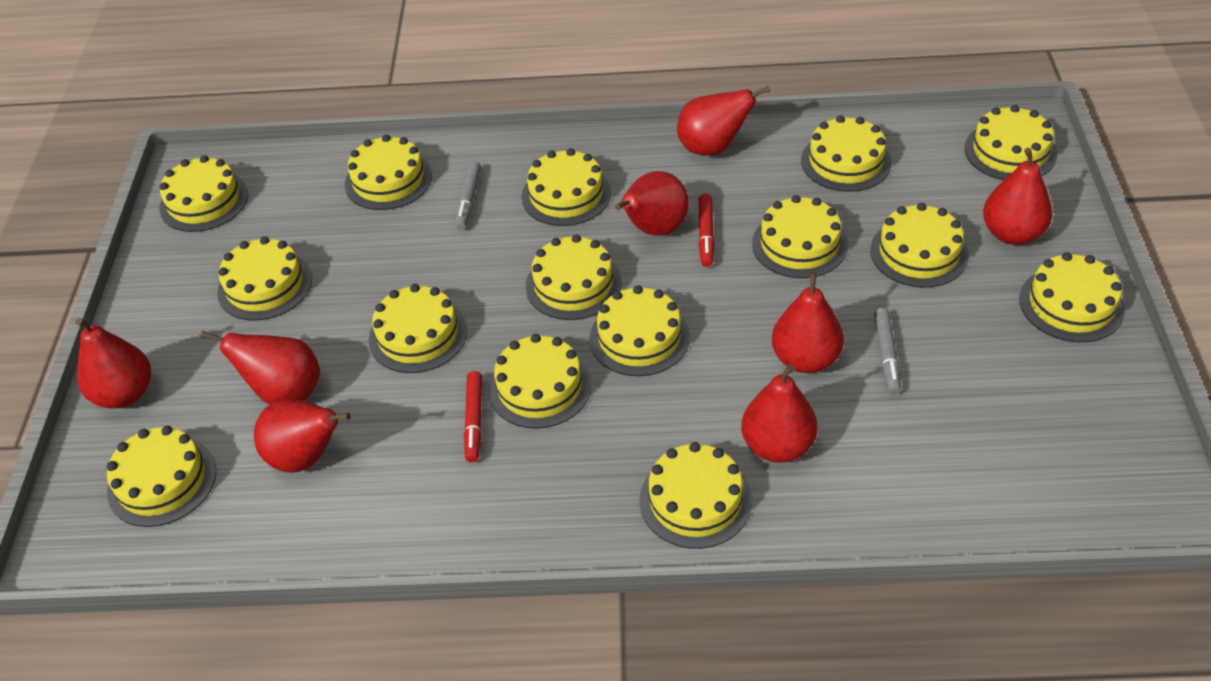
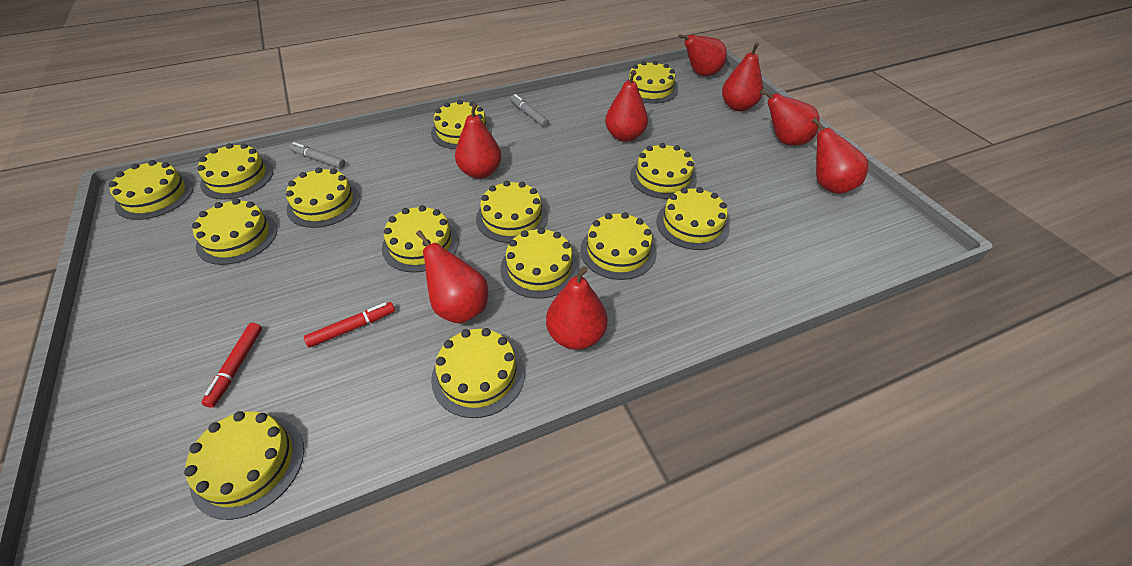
yellow cake: 15 -> 14

